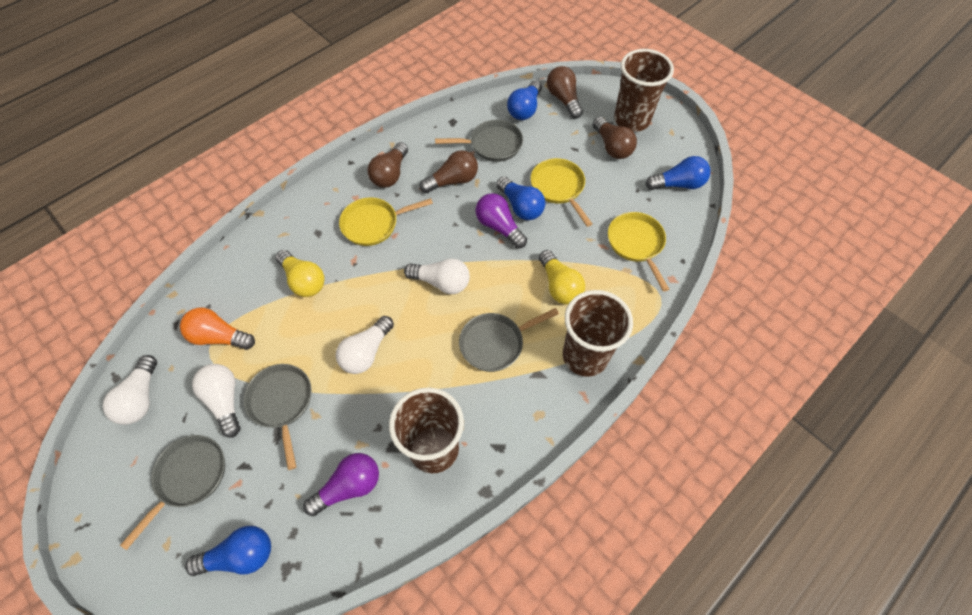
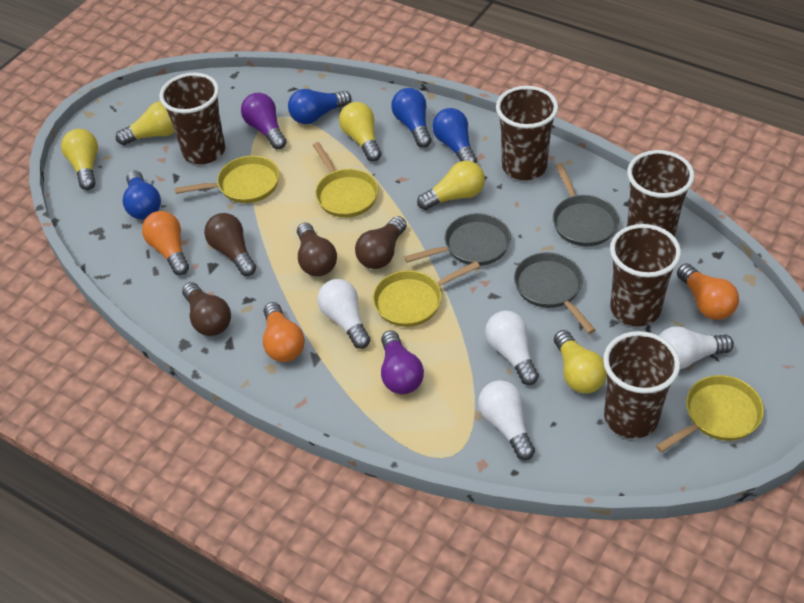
brown cup: 3 -> 5
grey pan: 4 -> 3
orange light bulb: 1 -> 3
yellow light bulb: 2 -> 5
yellow pan: 3 -> 4

